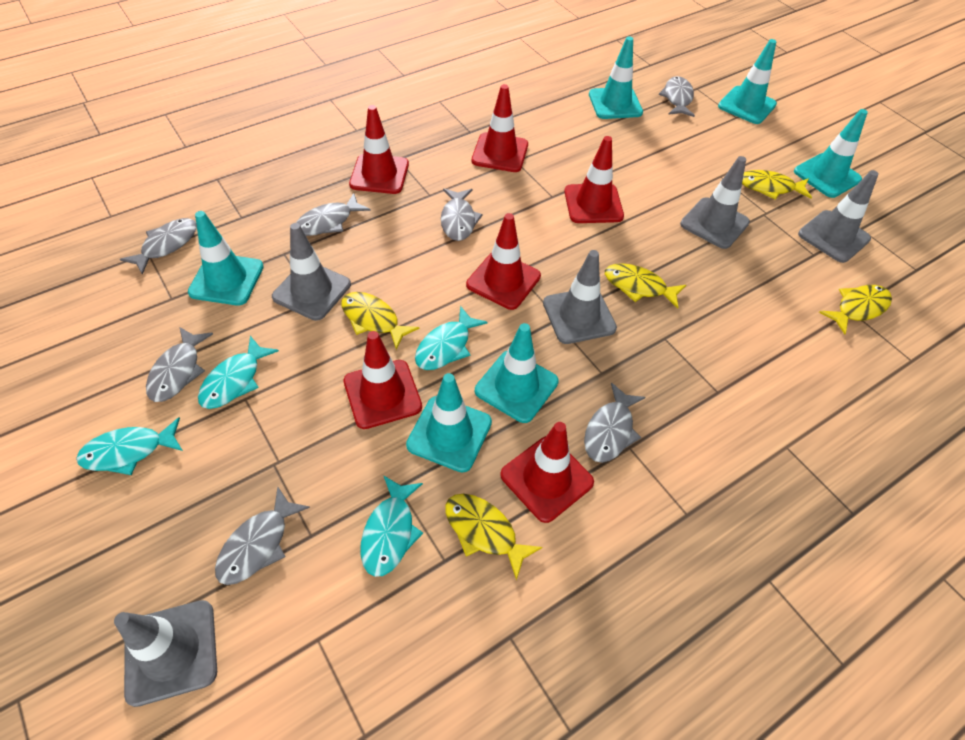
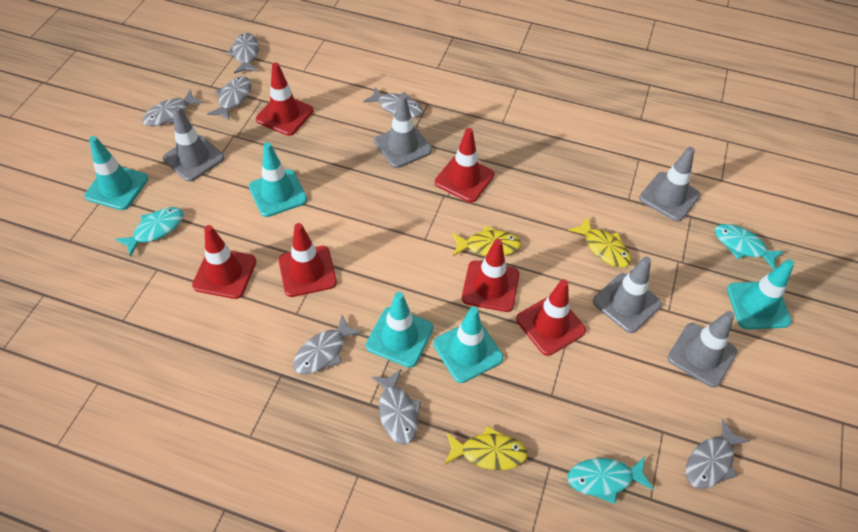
turquoise fish: 4 -> 3
turquoise traffic cone: 6 -> 5
yellow fish: 5 -> 3

